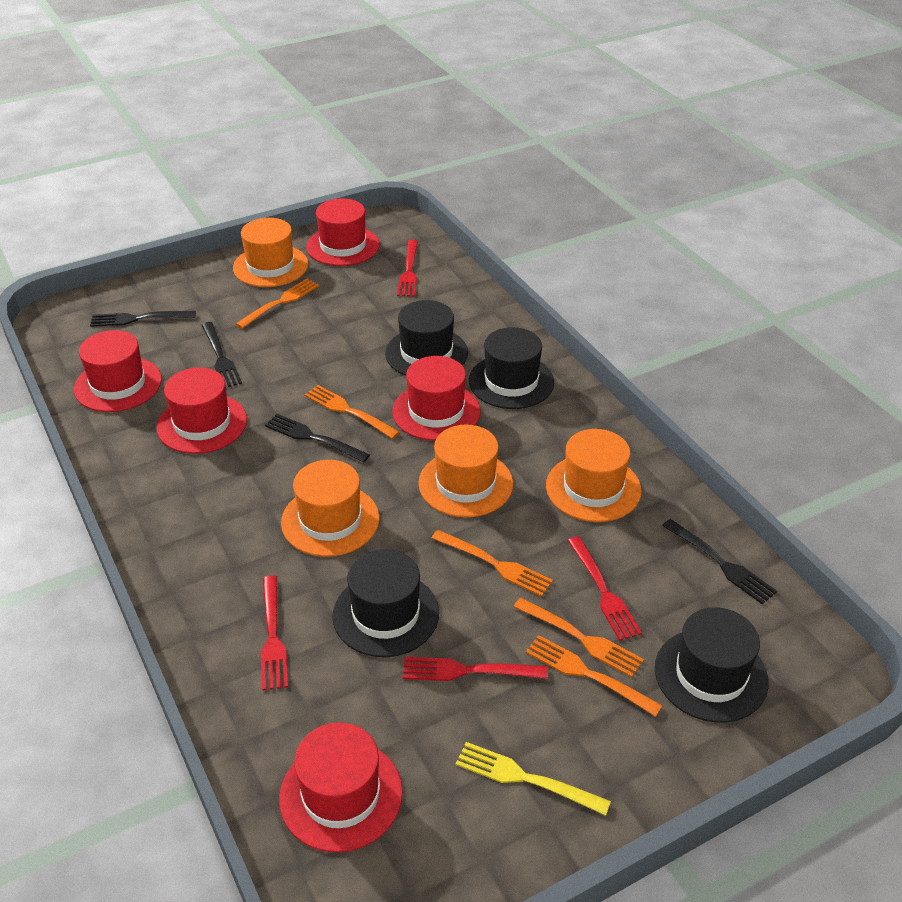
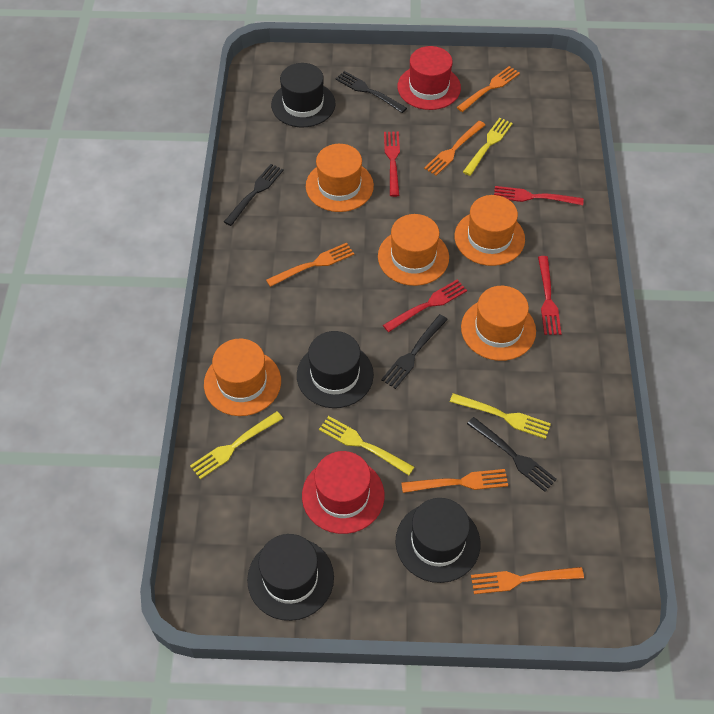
orange hat: 4 -> 5
red hat: 5 -> 2
yellow fork: 1 -> 4

